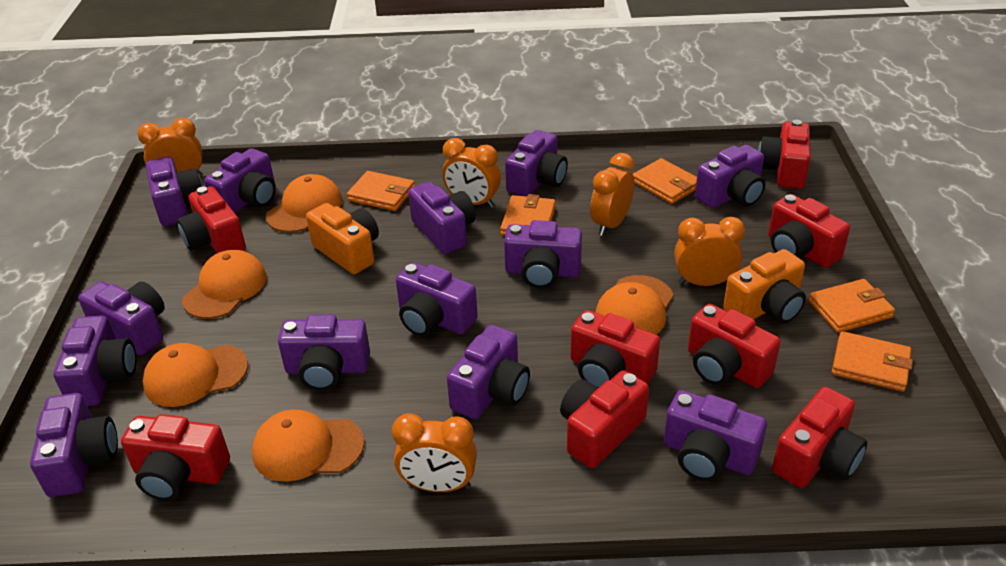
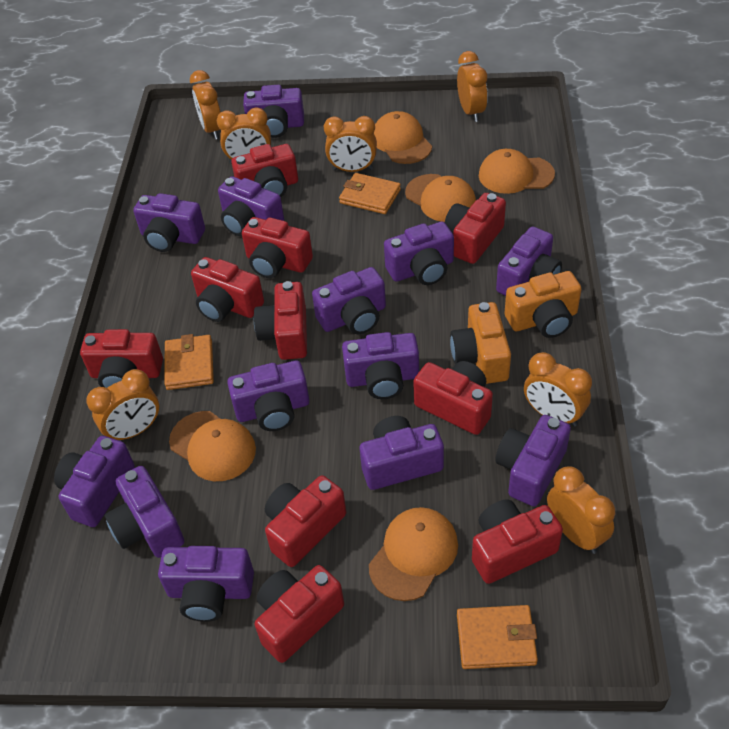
orange clock: 5 -> 7
orange wallet: 5 -> 3
red camera: 8 -> 10

